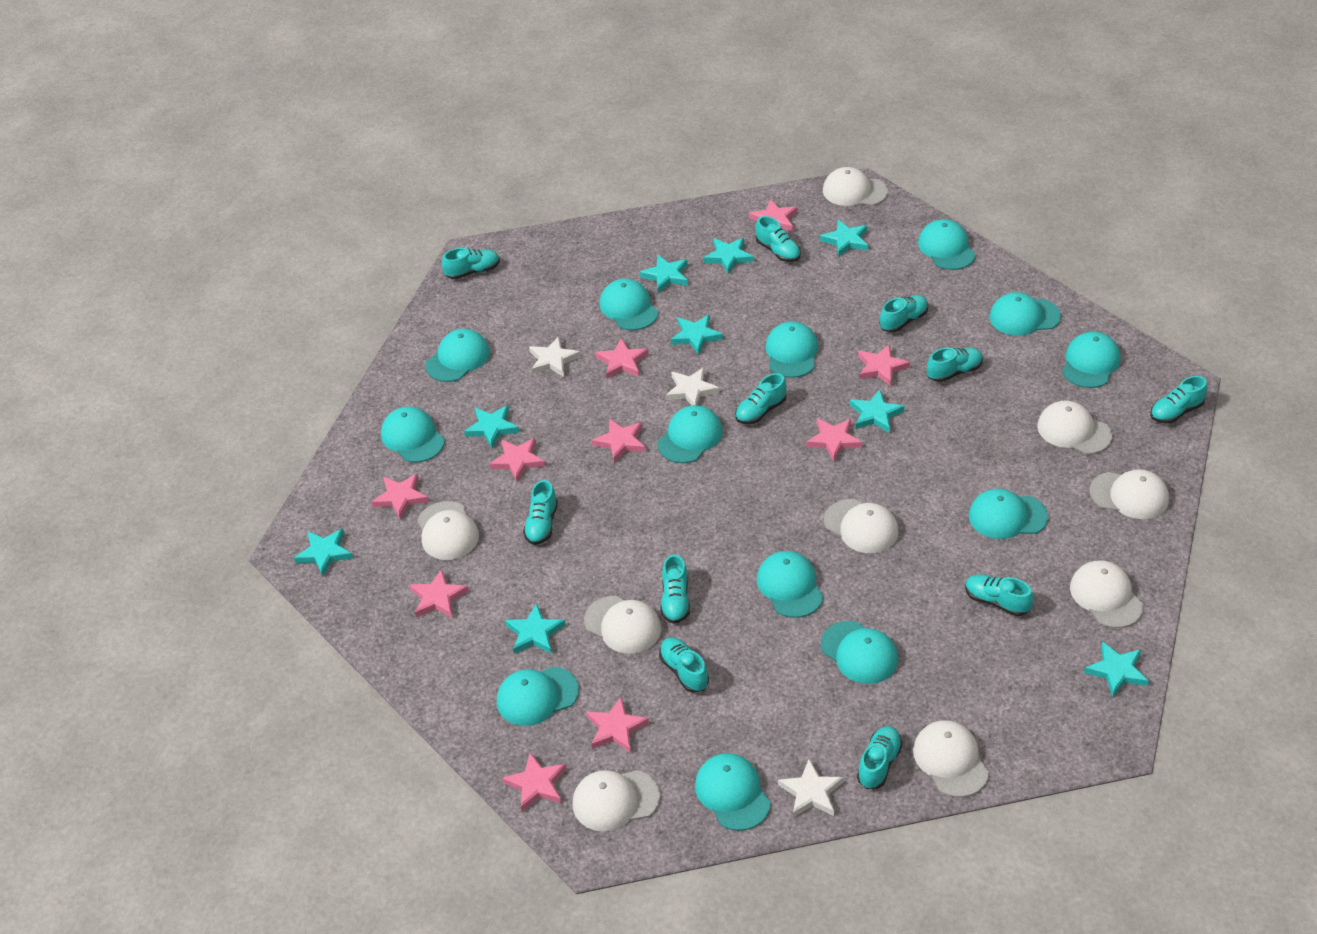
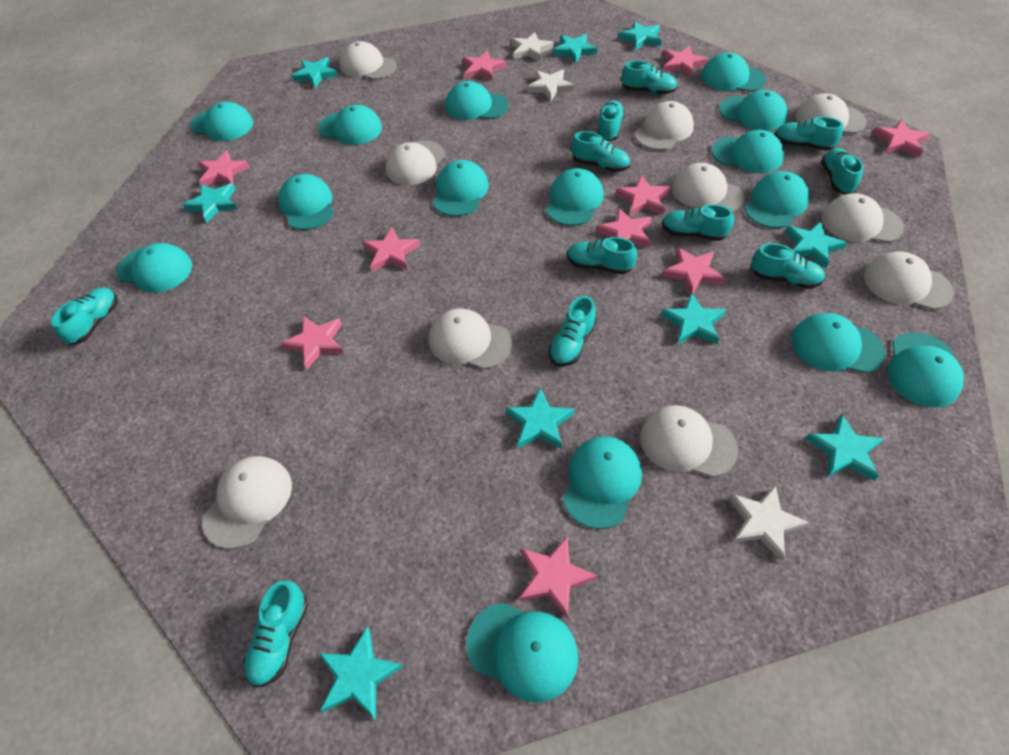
turquoise cap: 13 -> 15
white cap: 9 -> 10

